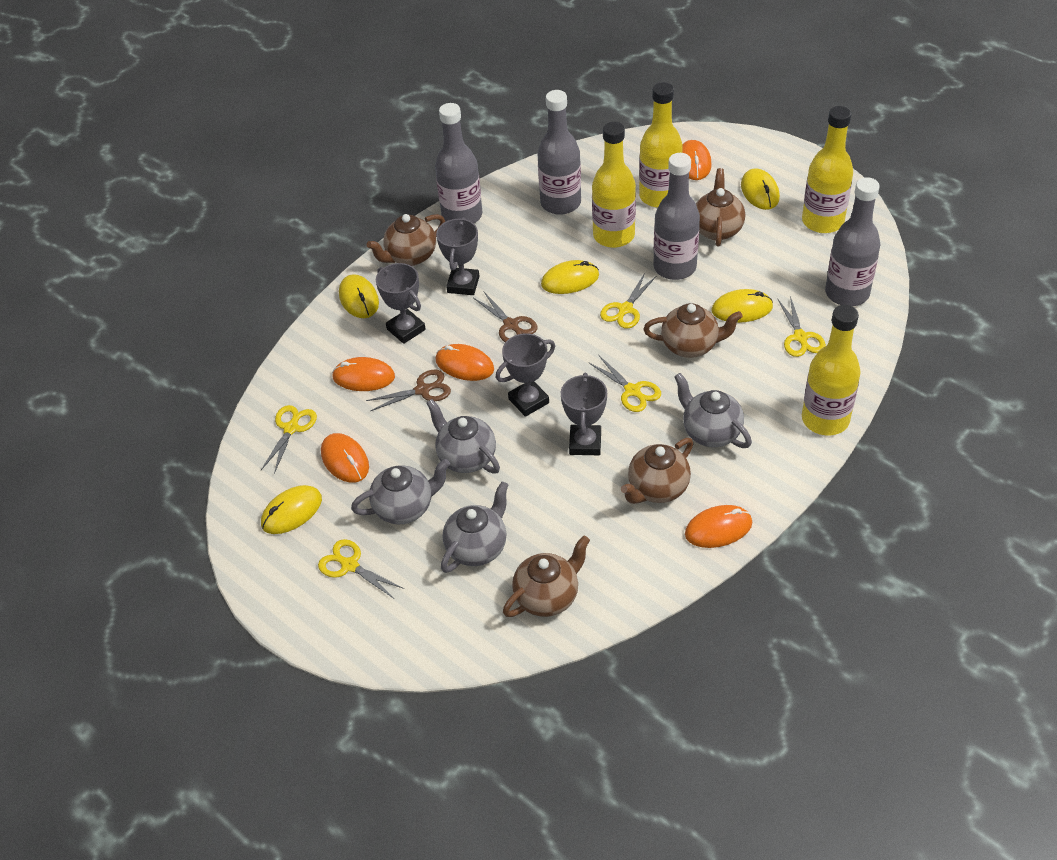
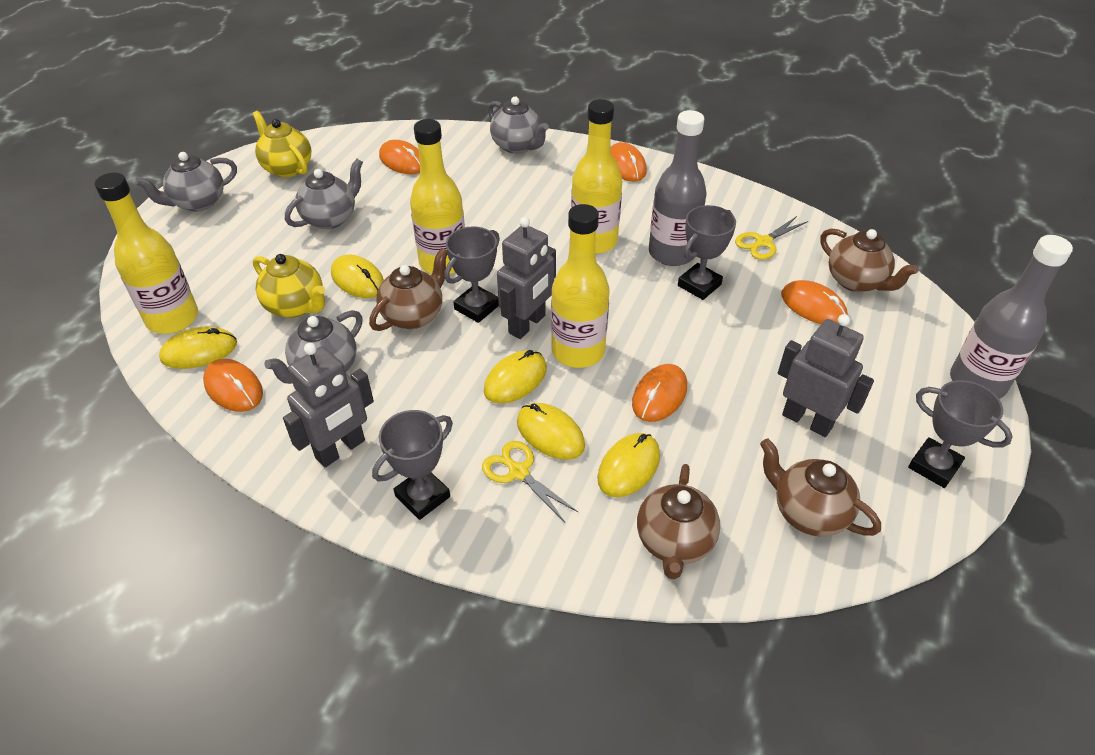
brown scissors: 2 -> 0
brown teapot: 5 -> 4
grey bottle: 4 -> 2
grey robot: 0 -> 3
yellow scissors: 5 -> 2
yellow teapot: 0 -> 2

